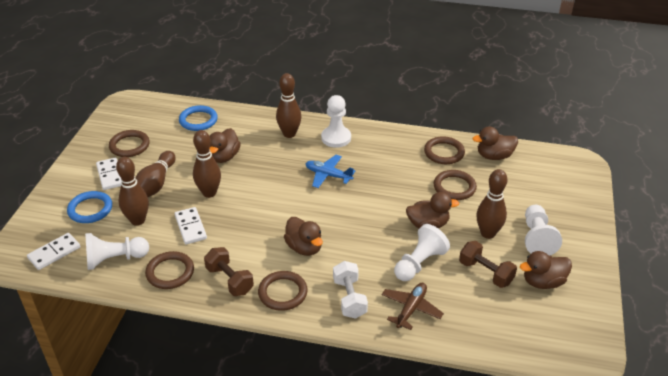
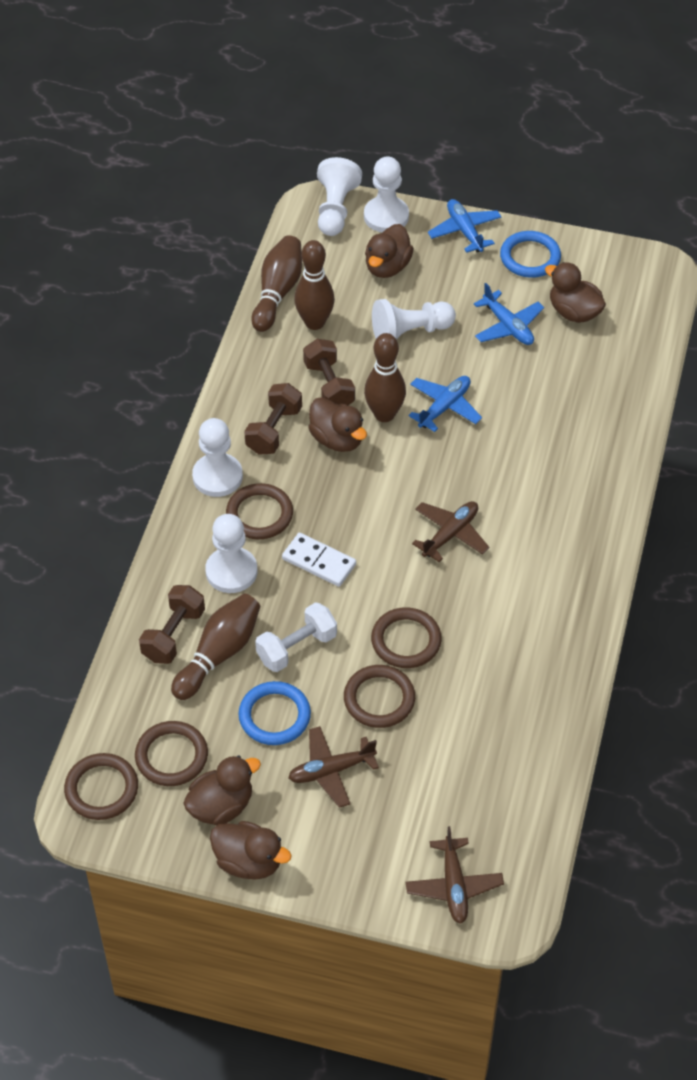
blue plane: 1 -> 3
brown bowling pin: 5 -> 4
brown dumbbell: 2 -> 3
brown plane: 1 -> 3
white domino: 3 -> 1
white pawn: 4 -> 5

